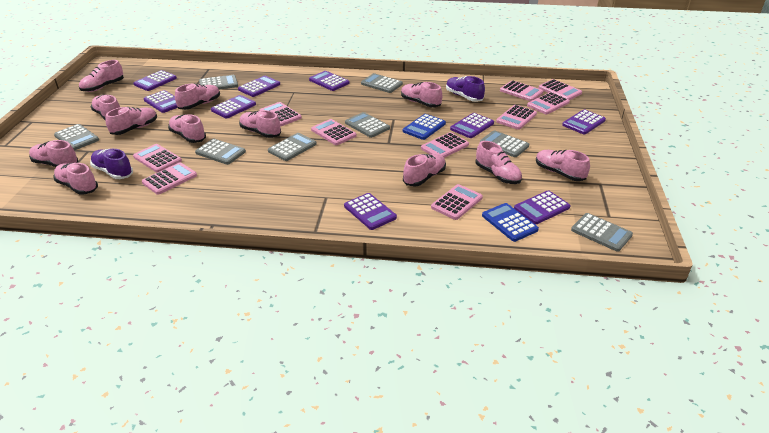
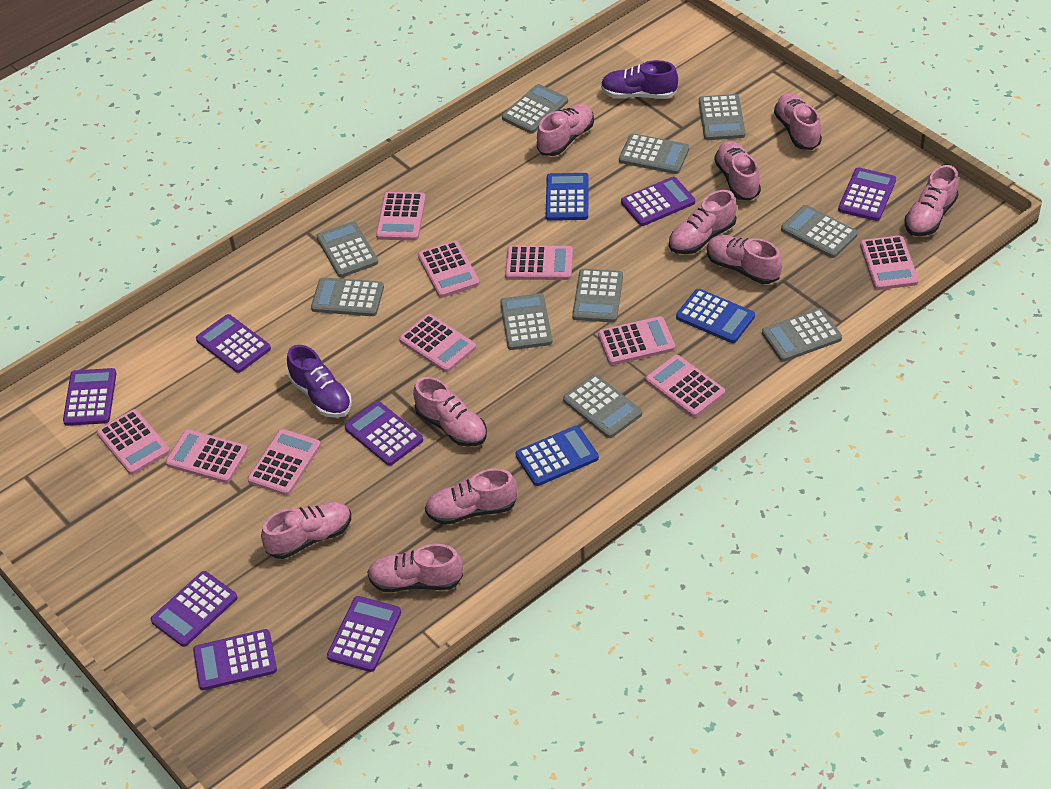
blue calculator: 2 -> 3
grey calculator: 8 -> 10
pink shoe: 12 -> 10
purple calculator: 9 -> 8

